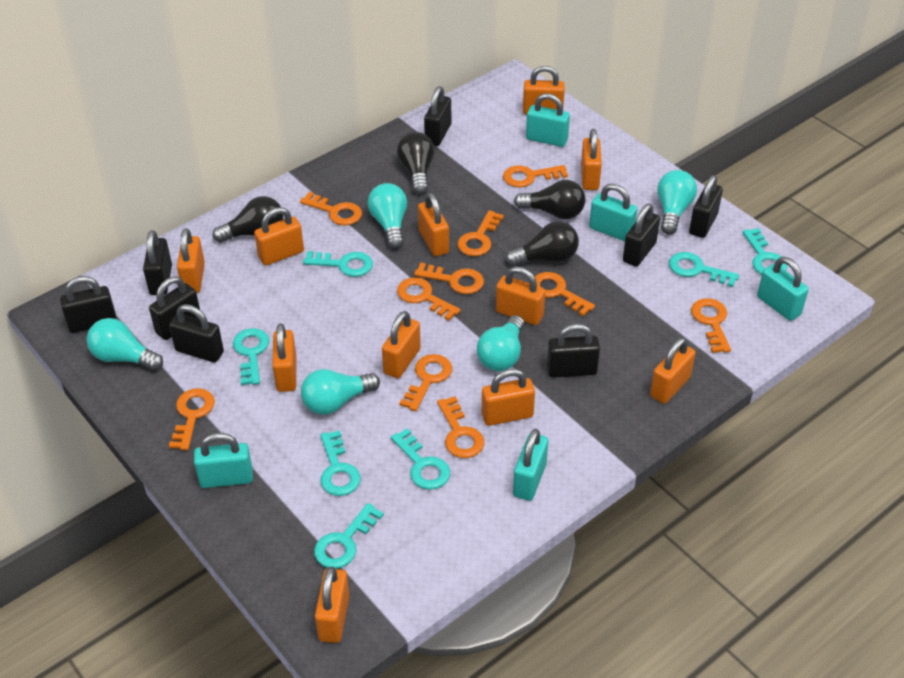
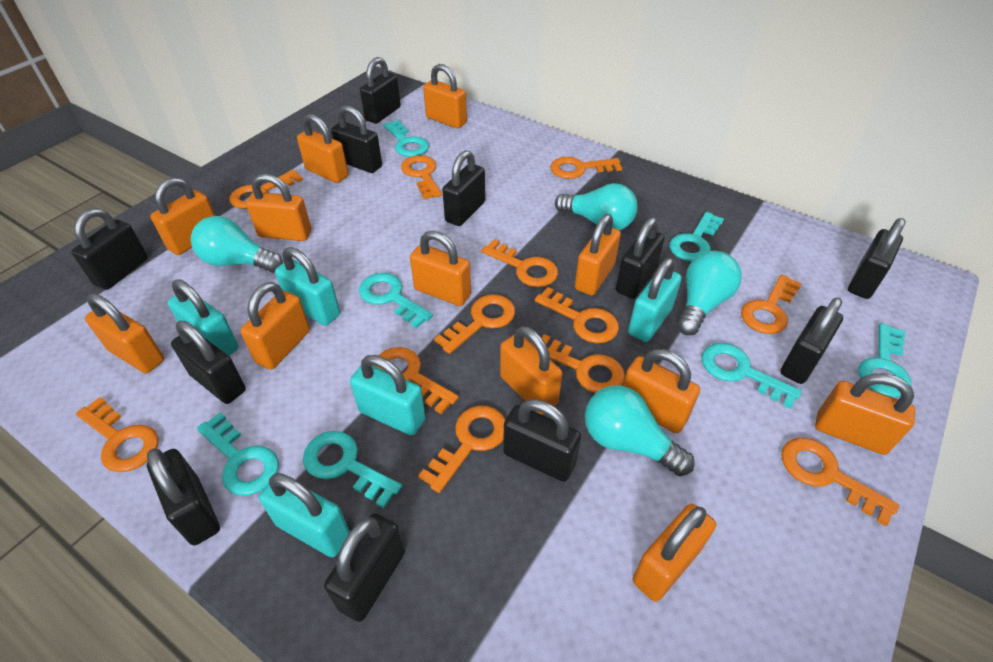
black light bulb: 4 -> 0
black padlock: 8 -> 11
orange key: 10 -> 12
orange padlock: 11 -> 12
turquoise light bulb: 5 -> 4

